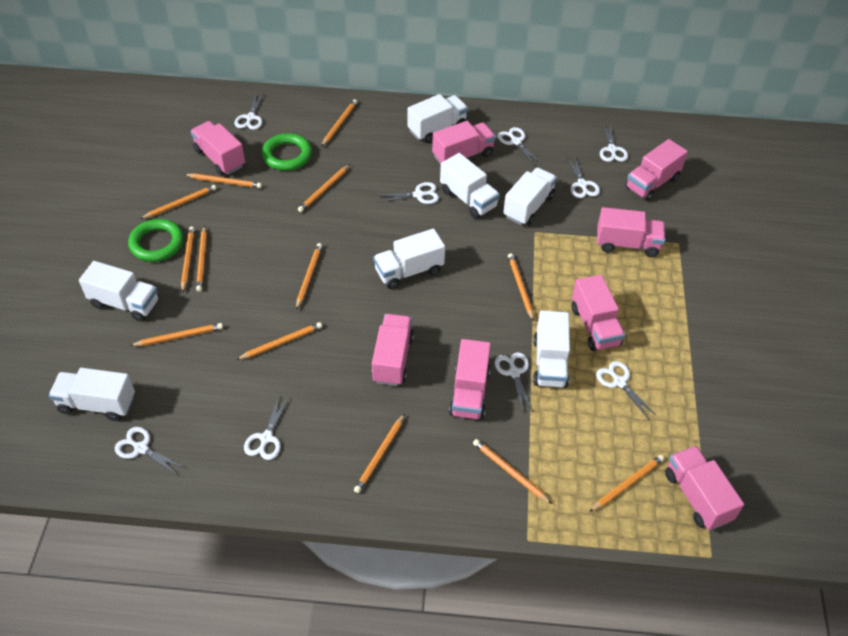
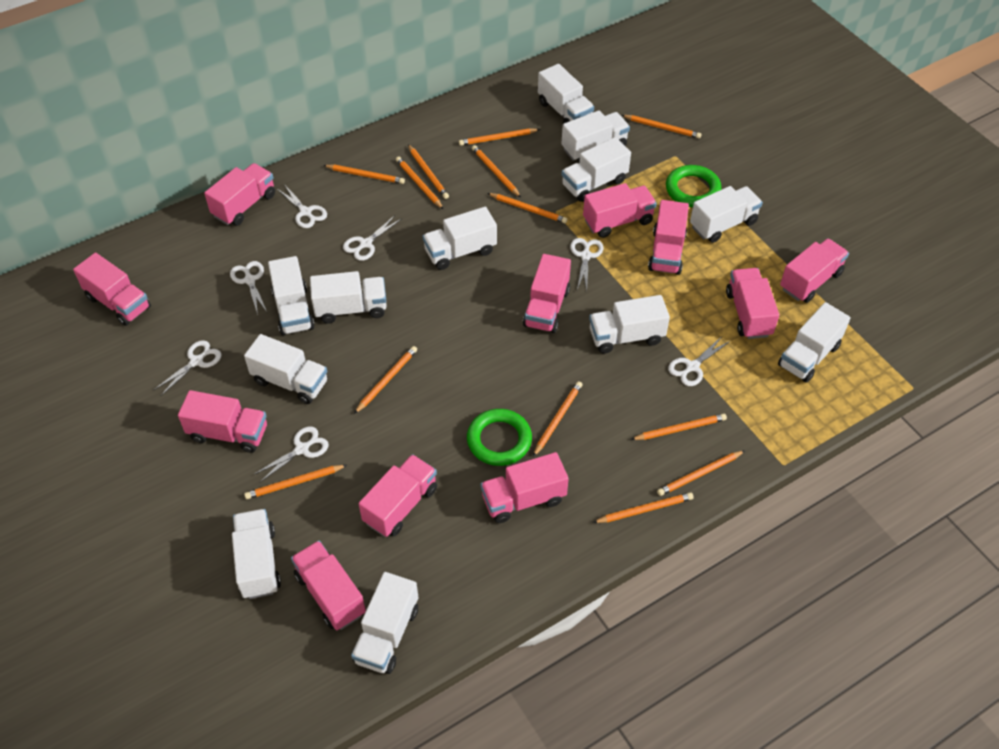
pink truck: 8 -> 11
white scissors: 9 -> 7
white truck: 7 -> 12

